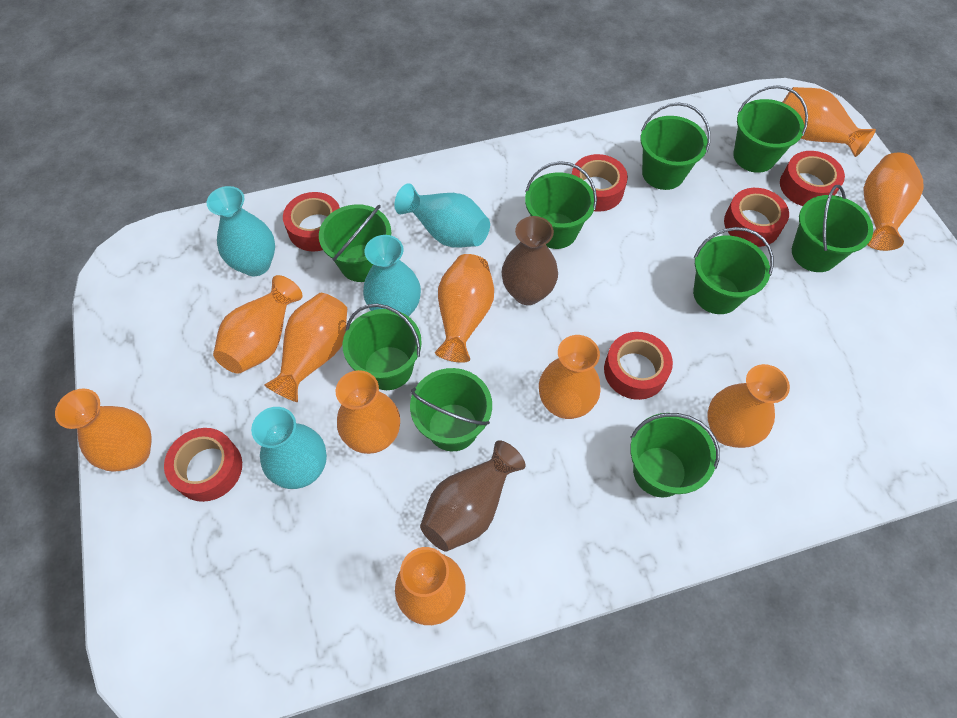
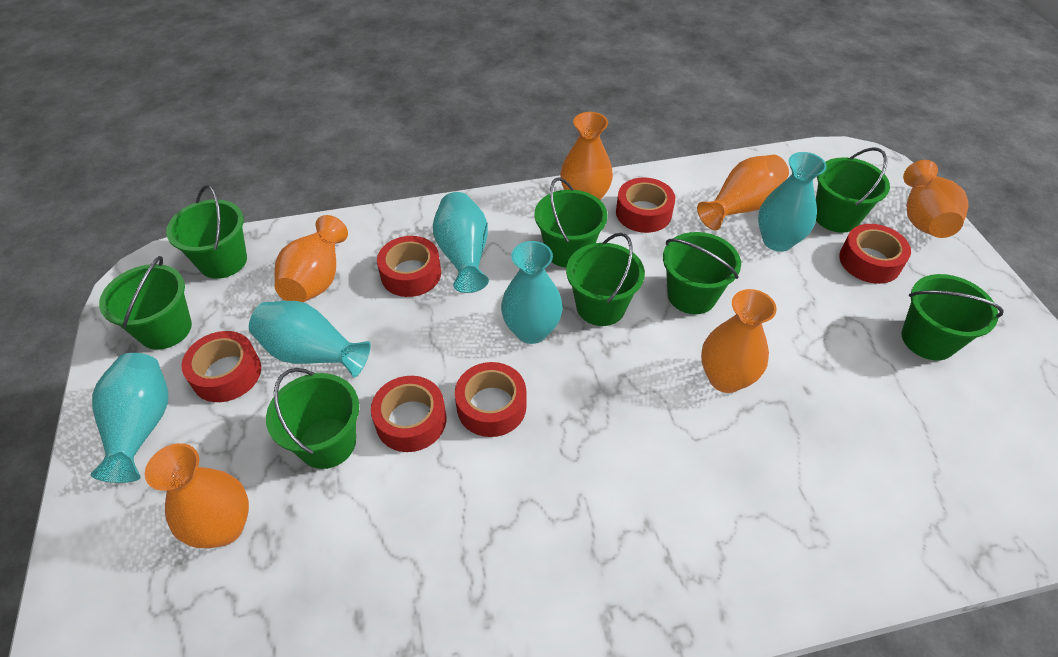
brown vase: 2 -> 0
green bucket: 9 -> 8
orange vase: 10 -> 6
turquoise vase: 4 -> 5

